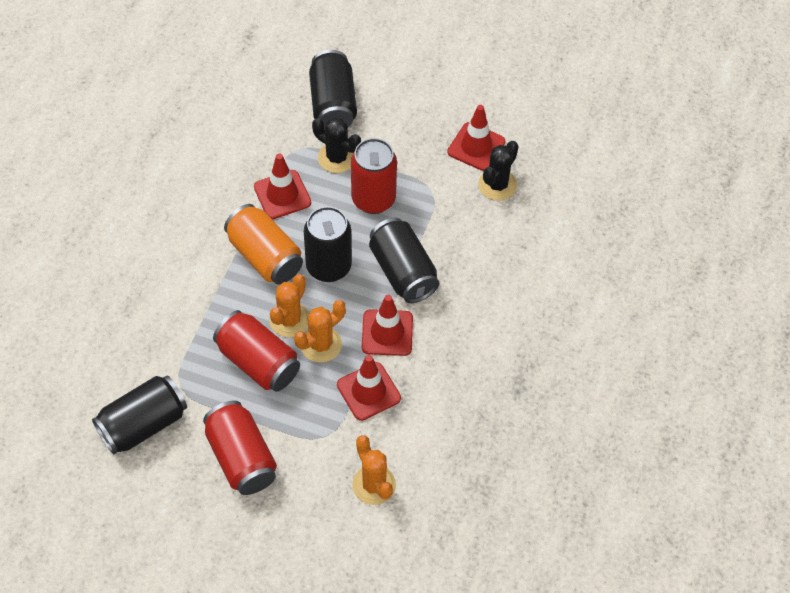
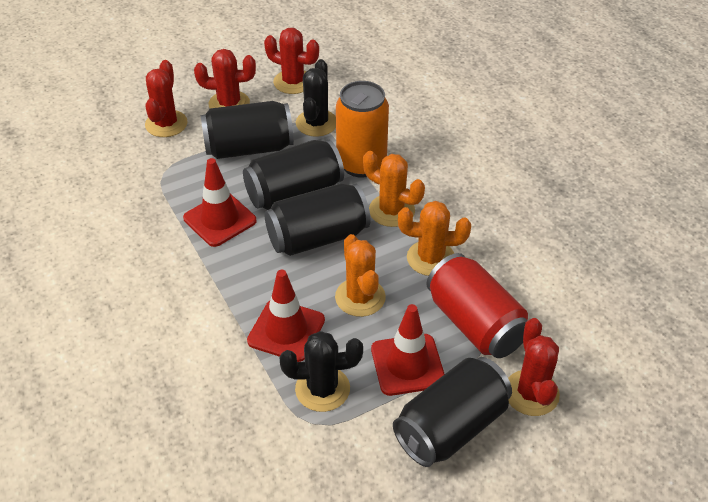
red cactus: 0 -> 4
red can: 3 -> 1
red traffic cone: 4 -> 3

